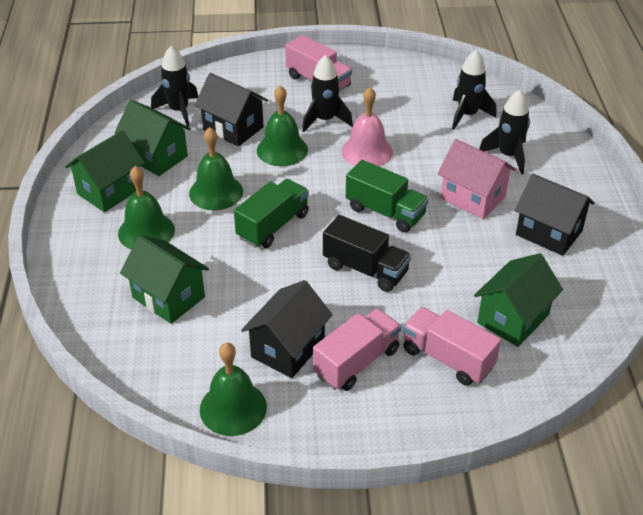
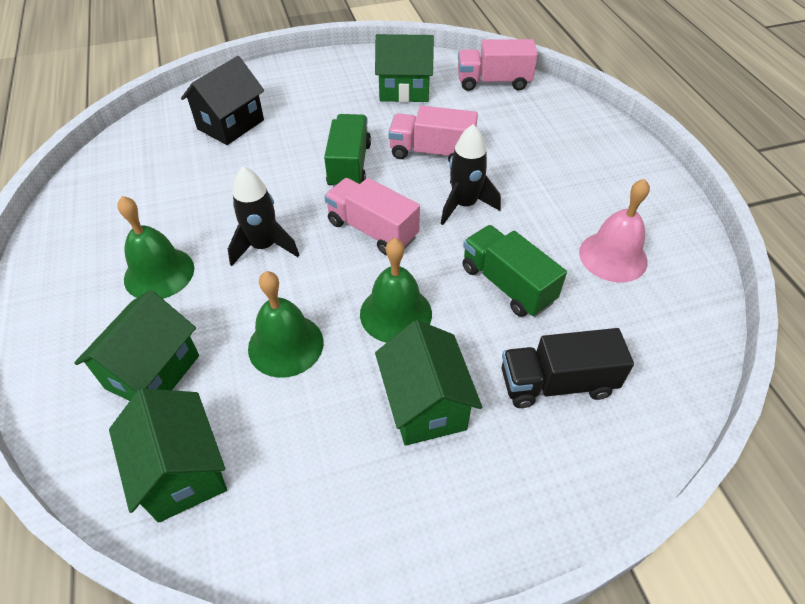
black house: 3 -> 1
black rocket: 4 -> 2
green bell: 4 -> 3
pink house: 1 -> 0

